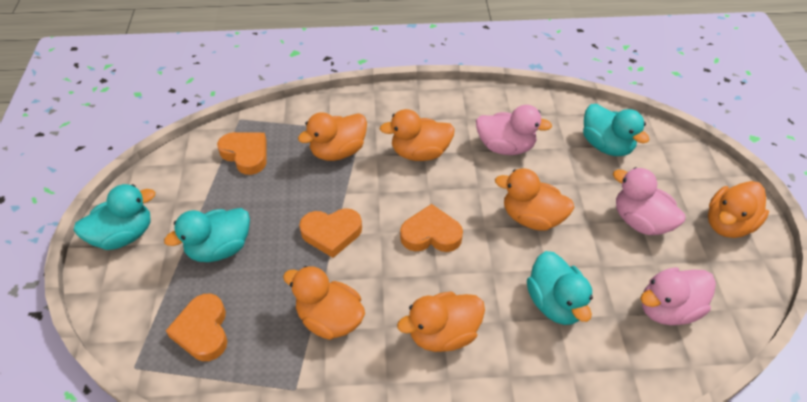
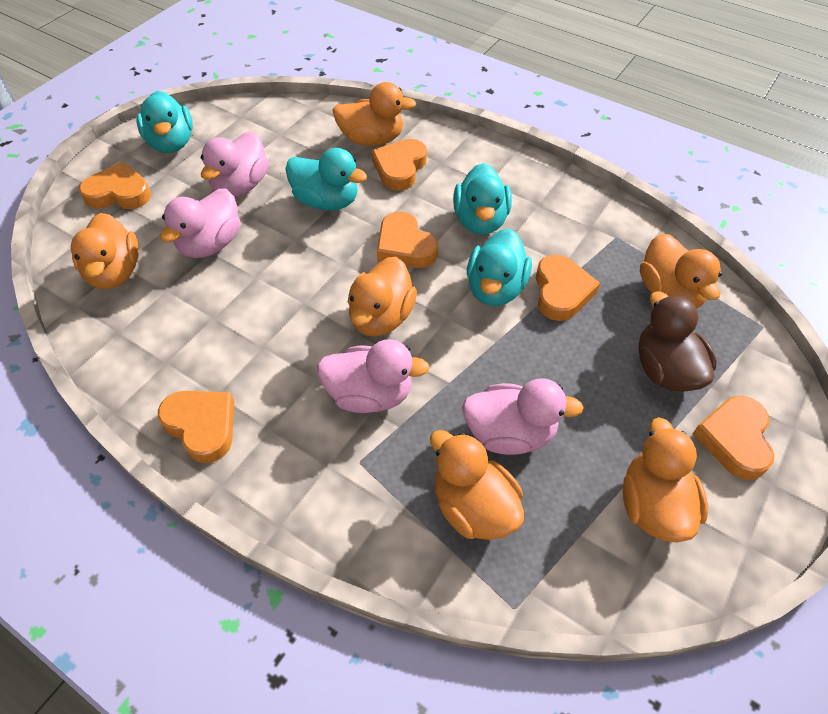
brown duck: 0 -> 1
orange heart: 4 -> 6
pink duck: 3 -> 4

